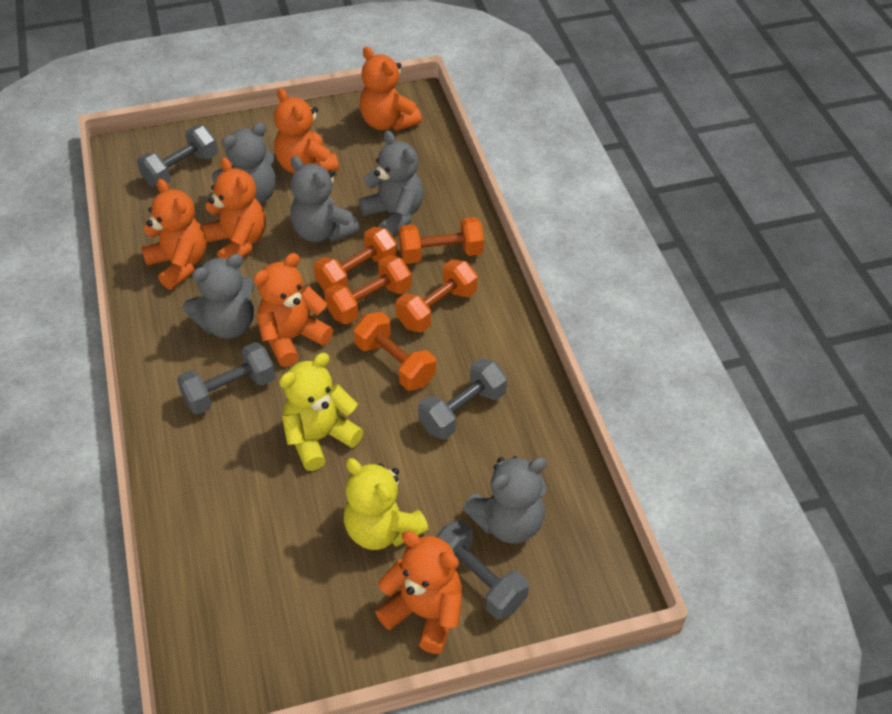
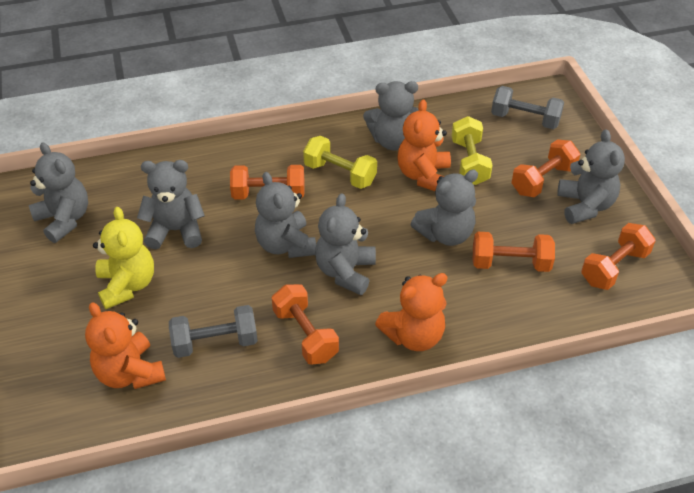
grey dumbbell: 4 -> 2
grey teddy bear: 5 -> 7
orange teddy bear: 6 -> 3
yellow dumbbell: 0 -> 2
yellow teddy bear: 2 -> 1

